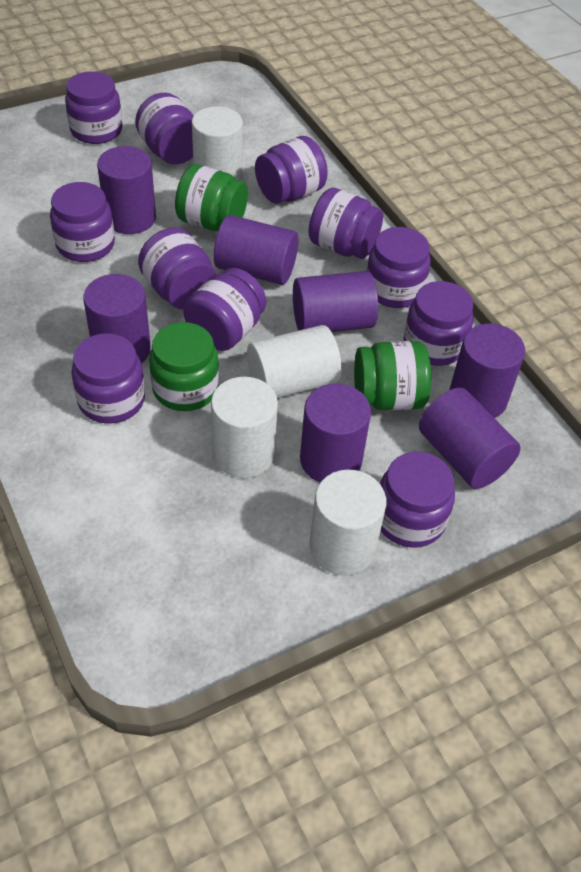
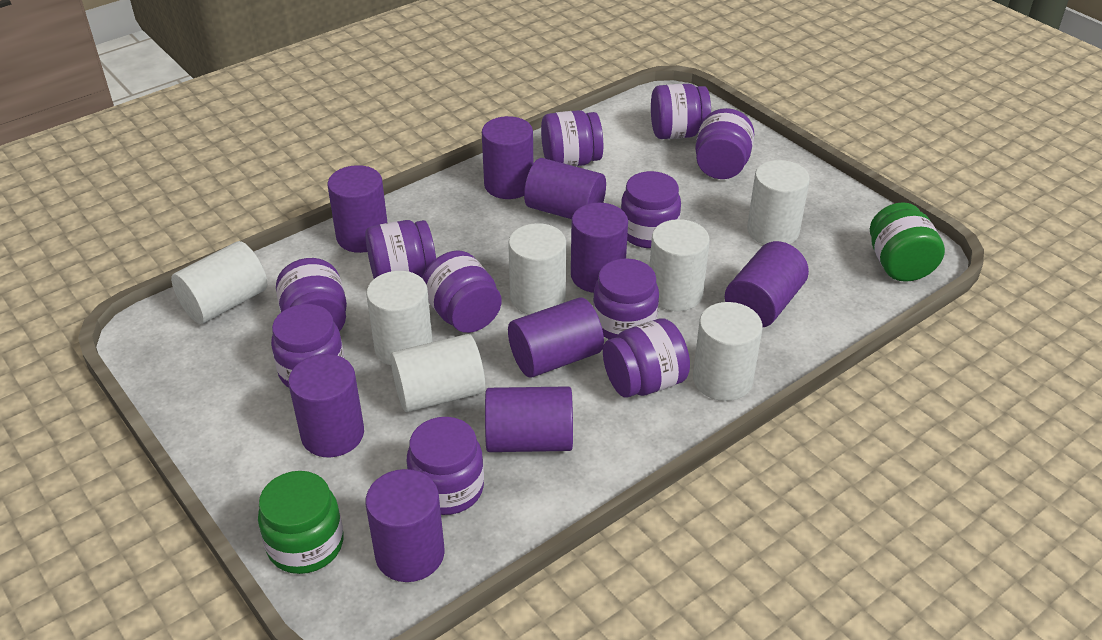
green jar: 3 -> 2
purple cylinder: 7 -> 9
white cylinder: 4 -> 7

